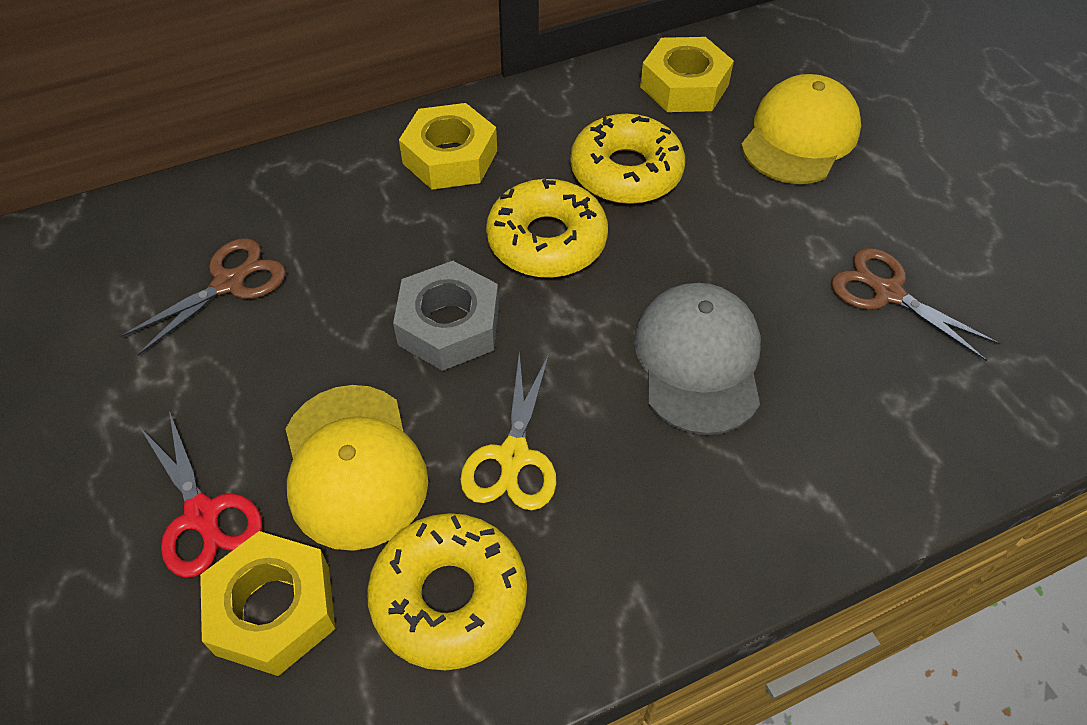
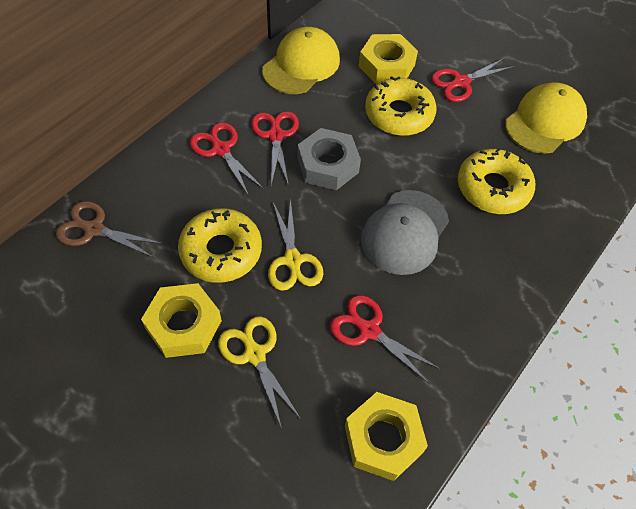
brown scissors: 2 -> 1
red scissors: 1 -> 4
yellow scissors: 1 -> 2

